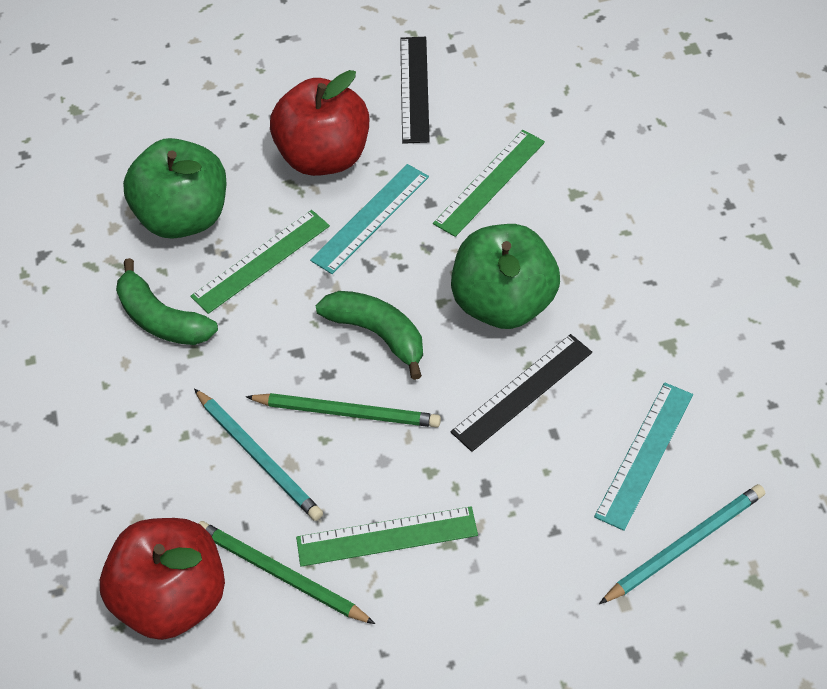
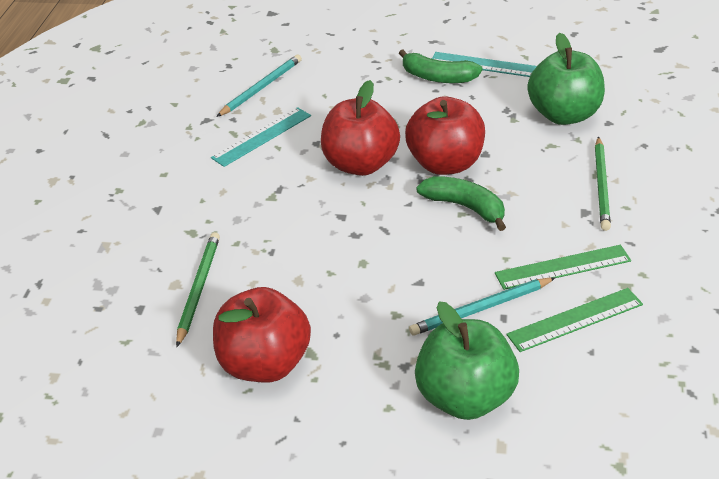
black ruler: 2 -> 0
green ruler: 3 -> 2
red apple: 2 -> 3

